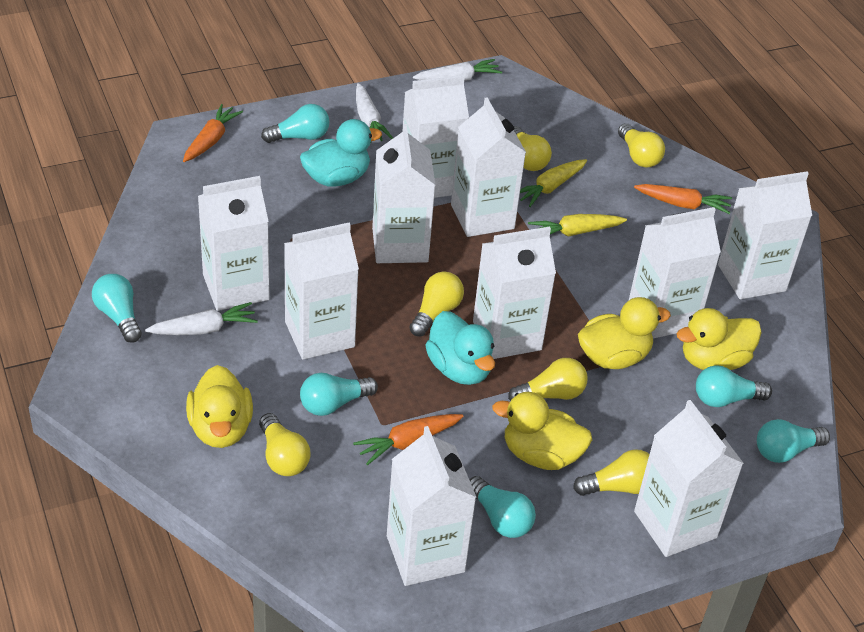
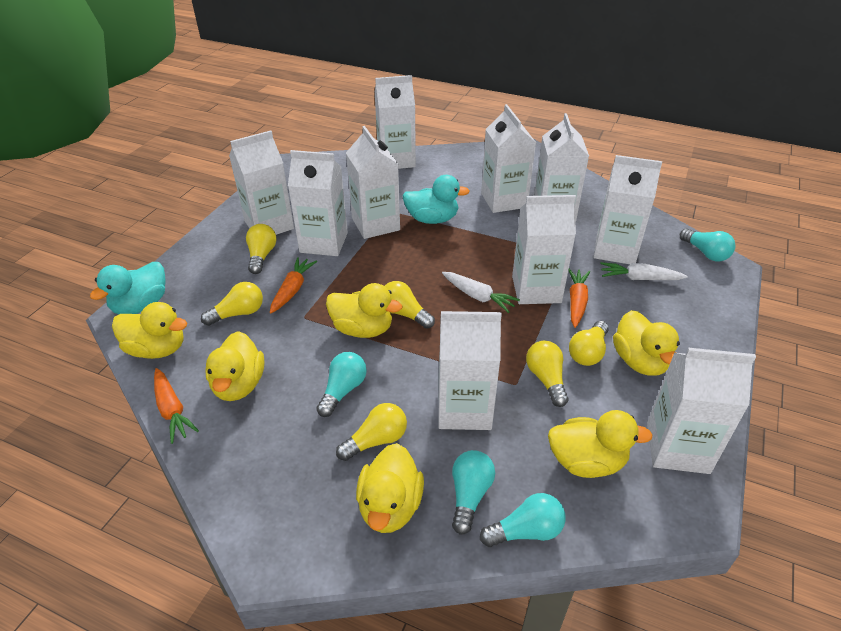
turquoise light bulb: 6 -> 4
white carrot: 3 -> 2
yellow carrot: 2 -> 0
yellow duck: 4 -> 6

